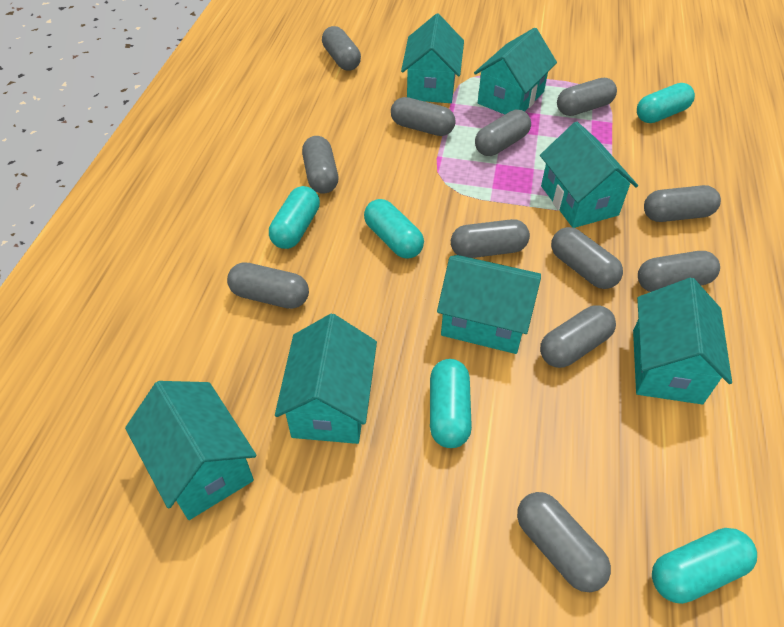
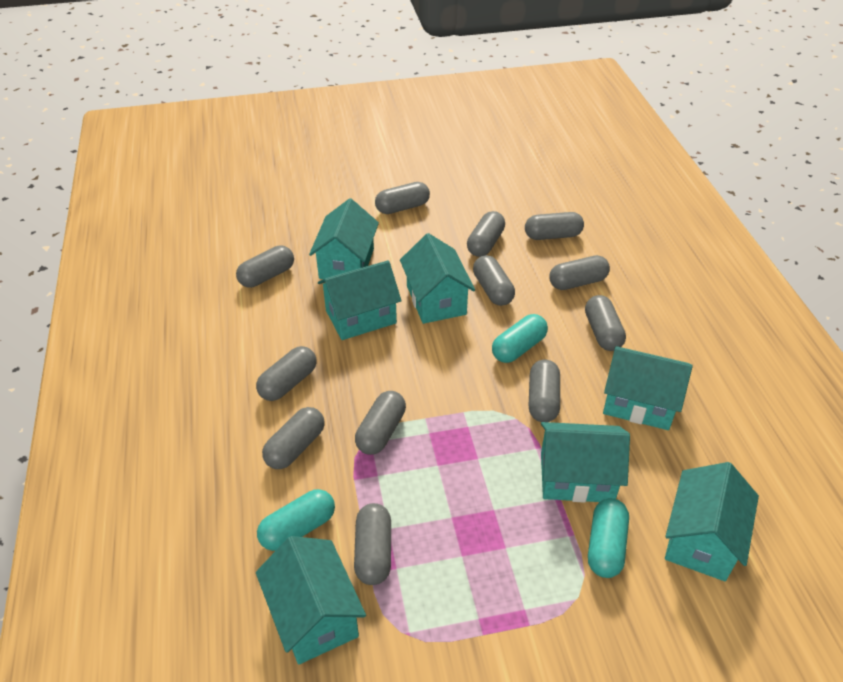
turquoise capsule: 5 -> 3

